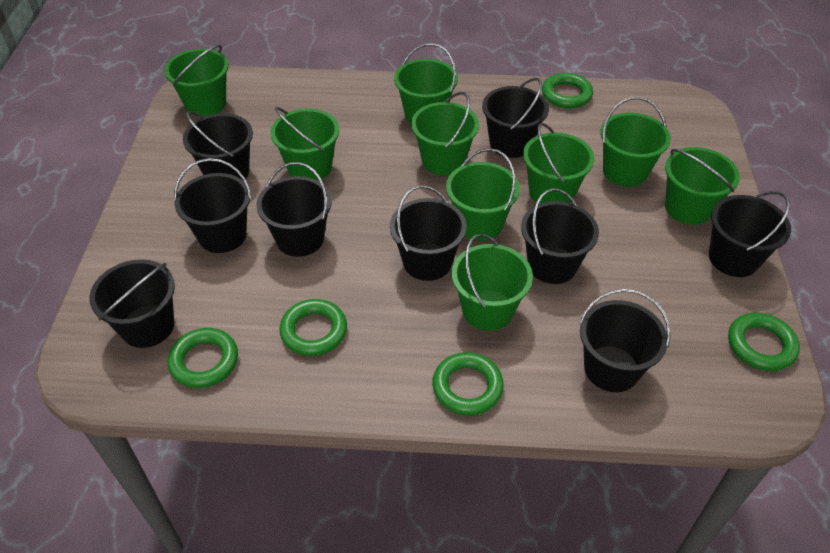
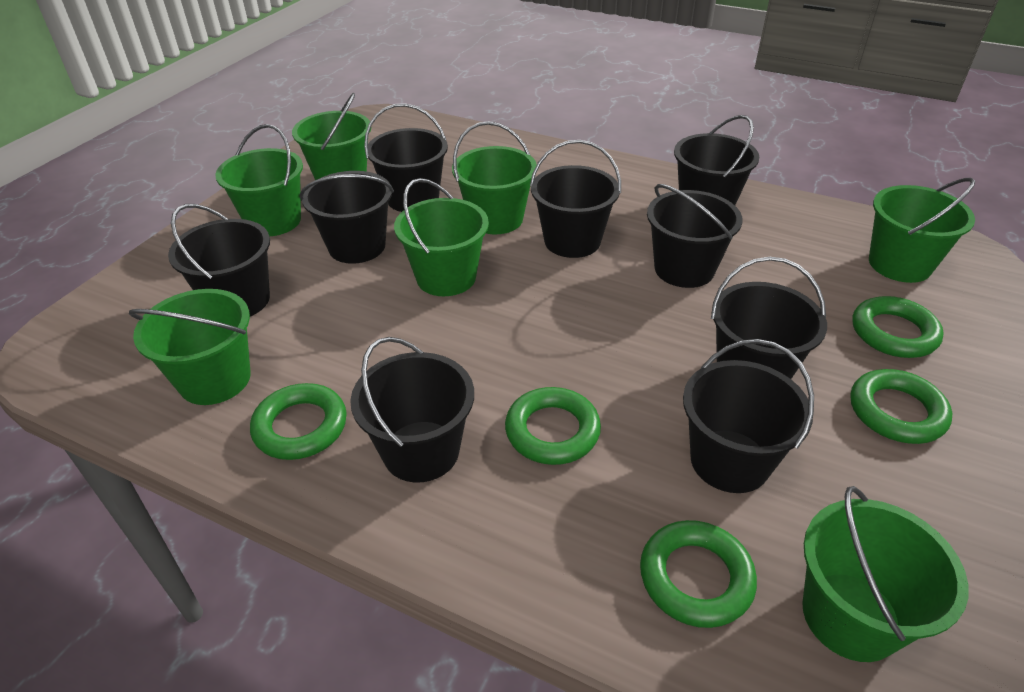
green bucket: 9 -> 7

